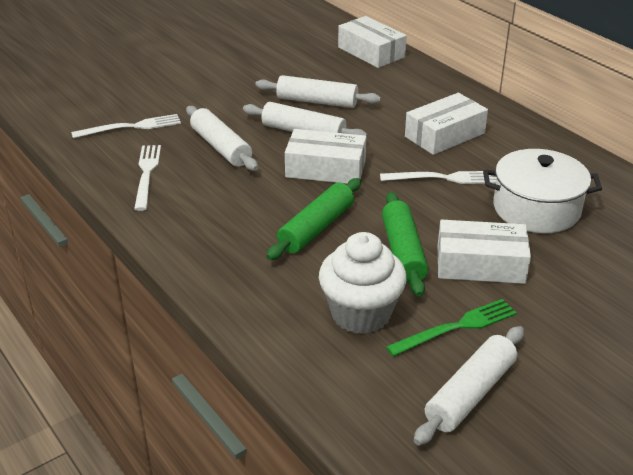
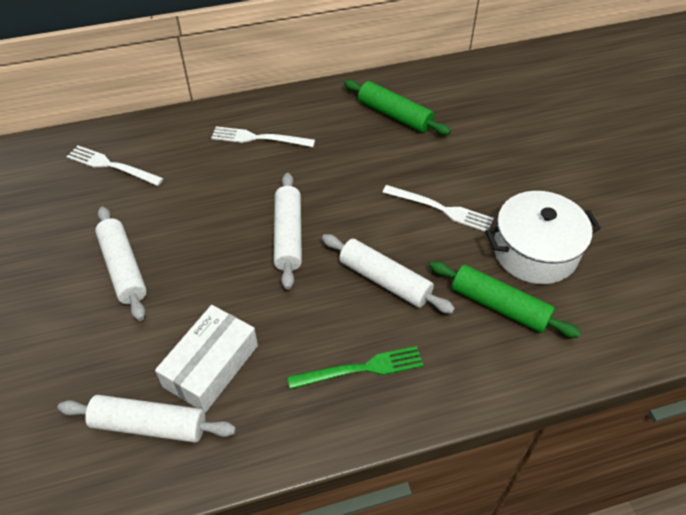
white box: 4 -> 1
white cupcake: 1 -> 0

